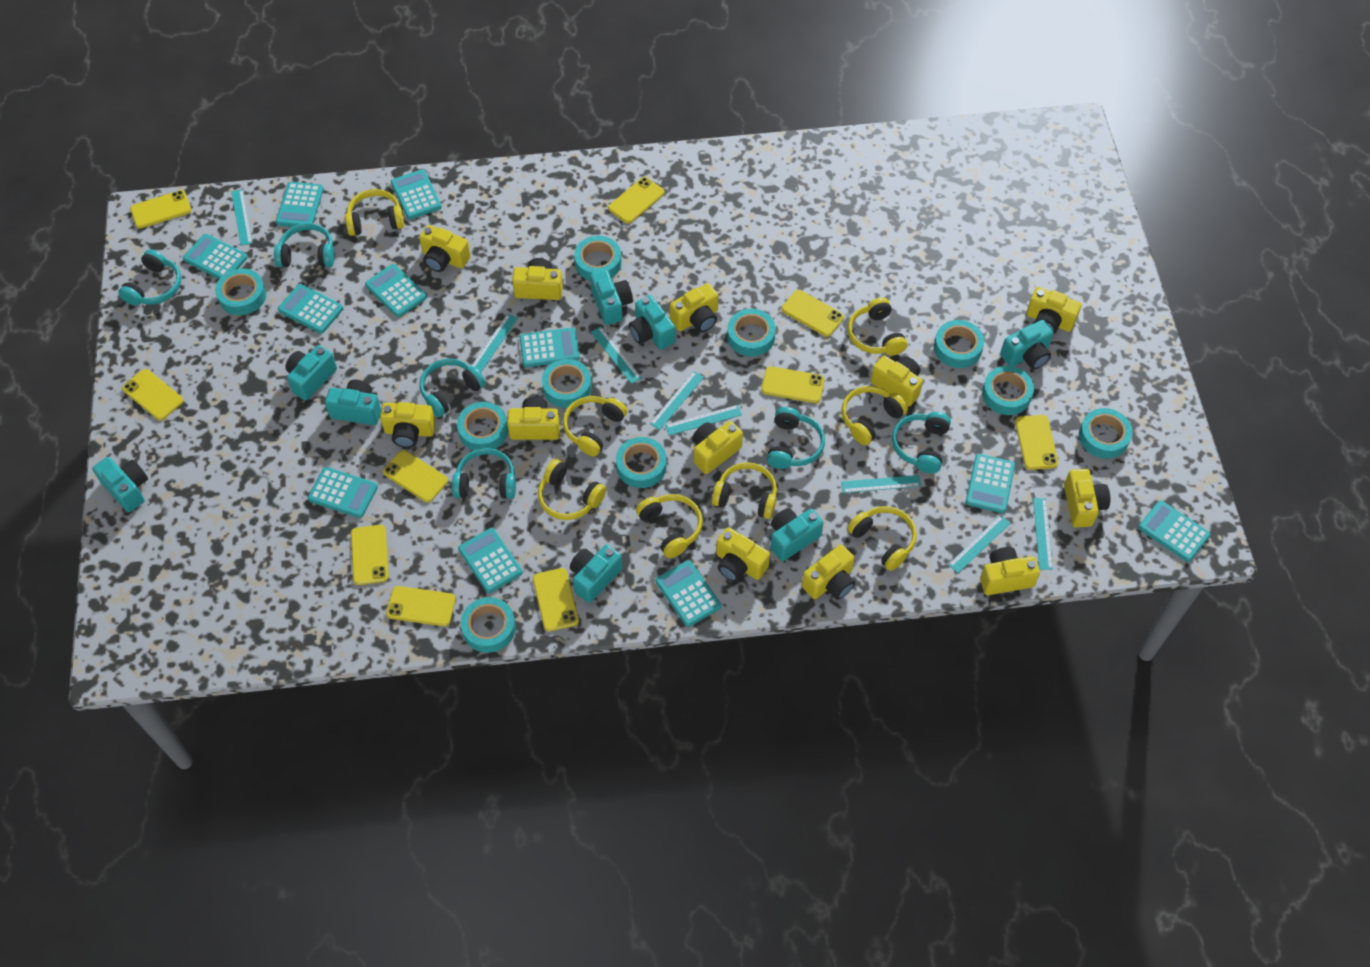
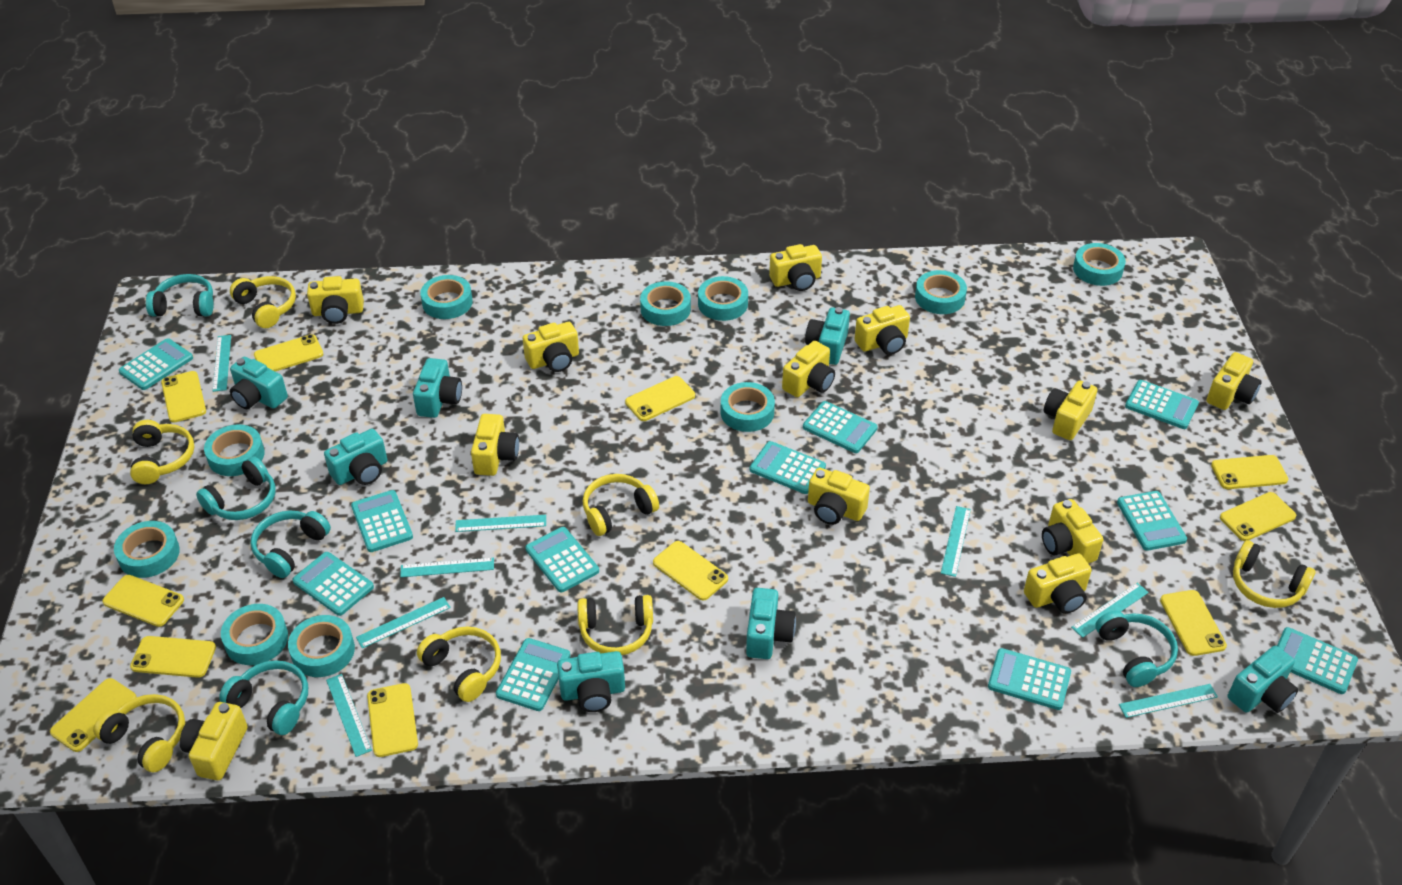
turquoise camera: 8 -> 7
turquoise headphones: 6 -> 5
yellow headphones: 8 -> 7
yellow phone: 10 -> 11

